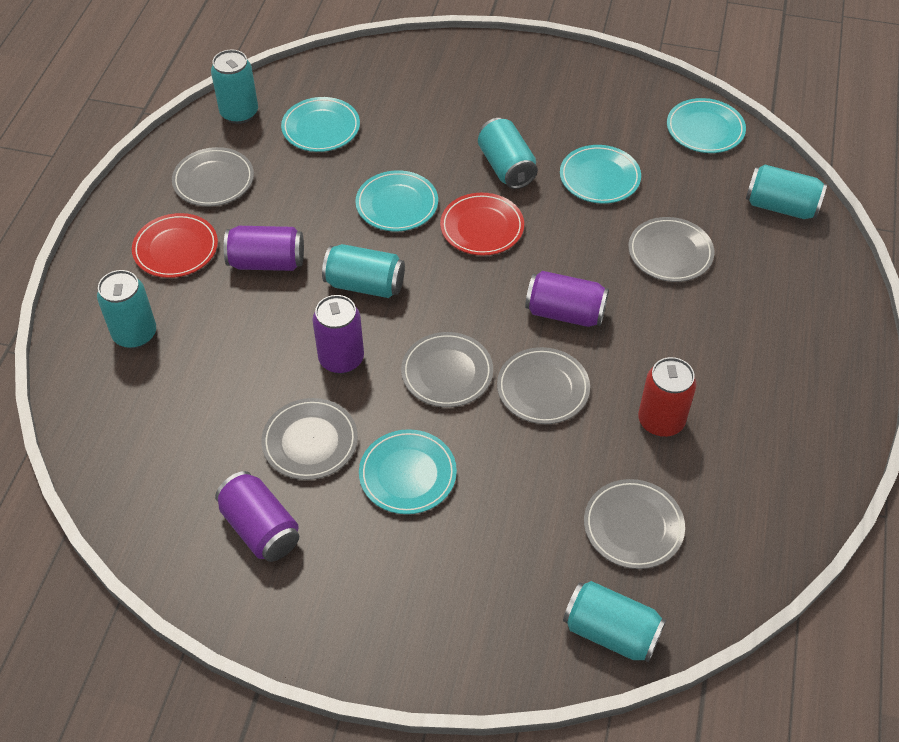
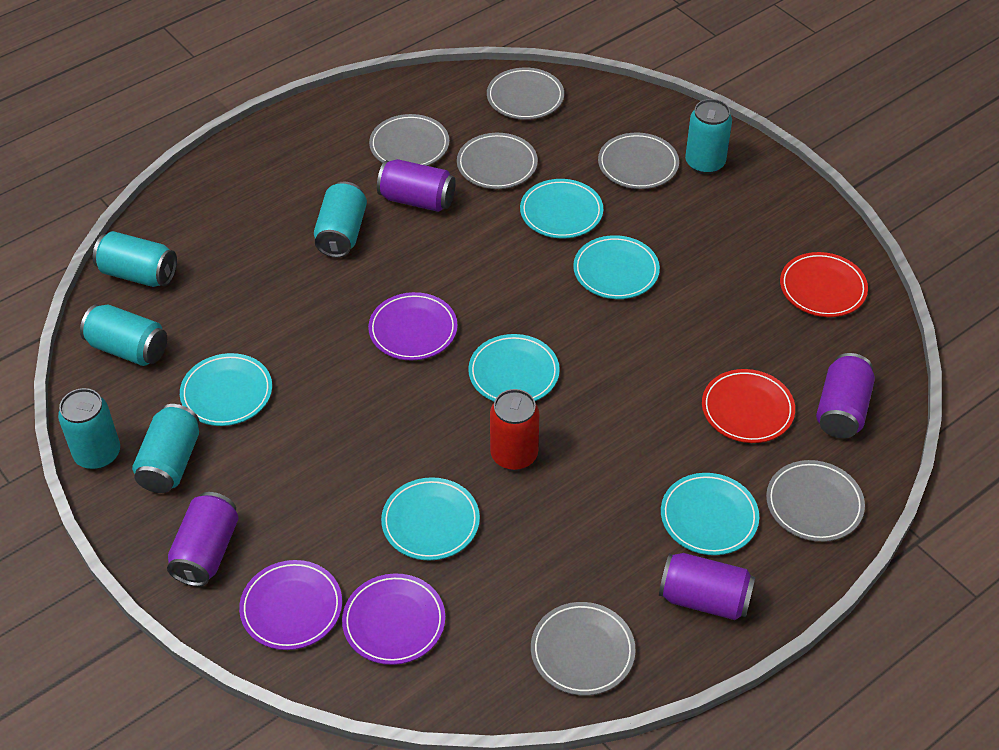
purple plate: 0 -> 3
turquoise plate: 5 -> 6

